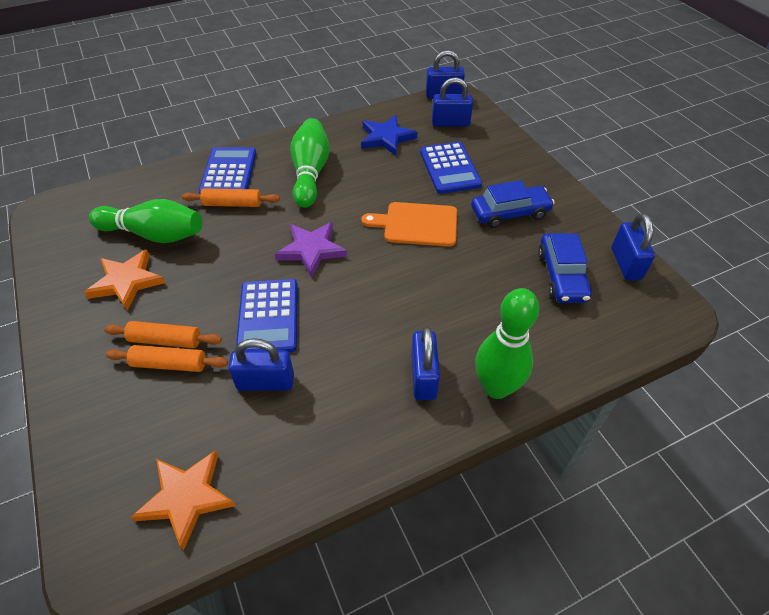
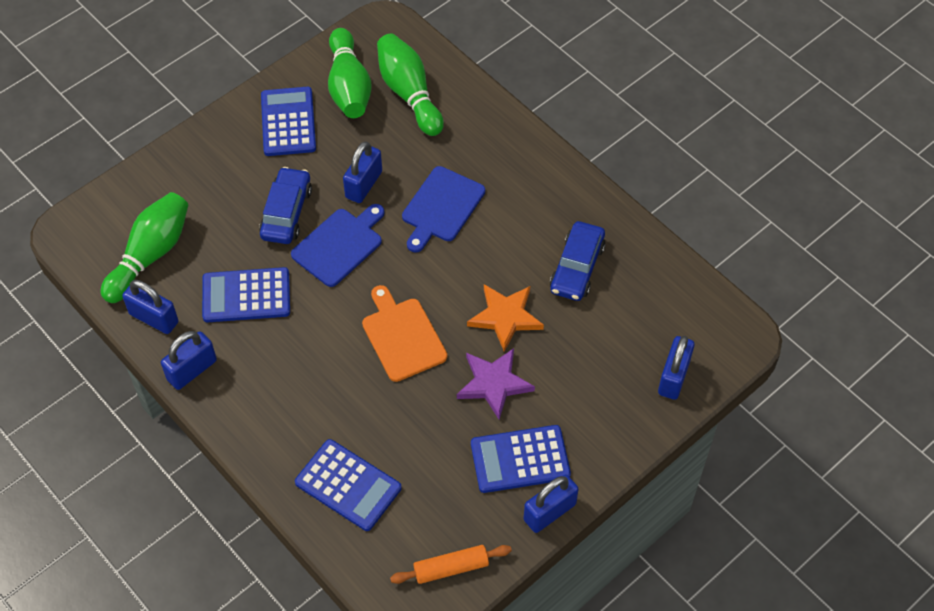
blue calculator: 3 -> 4
blue cutting board: 0 -> 2
blue star: 1 -> 0
orange rolling pin: 3 -> 1
orange star: 2 -> 1

